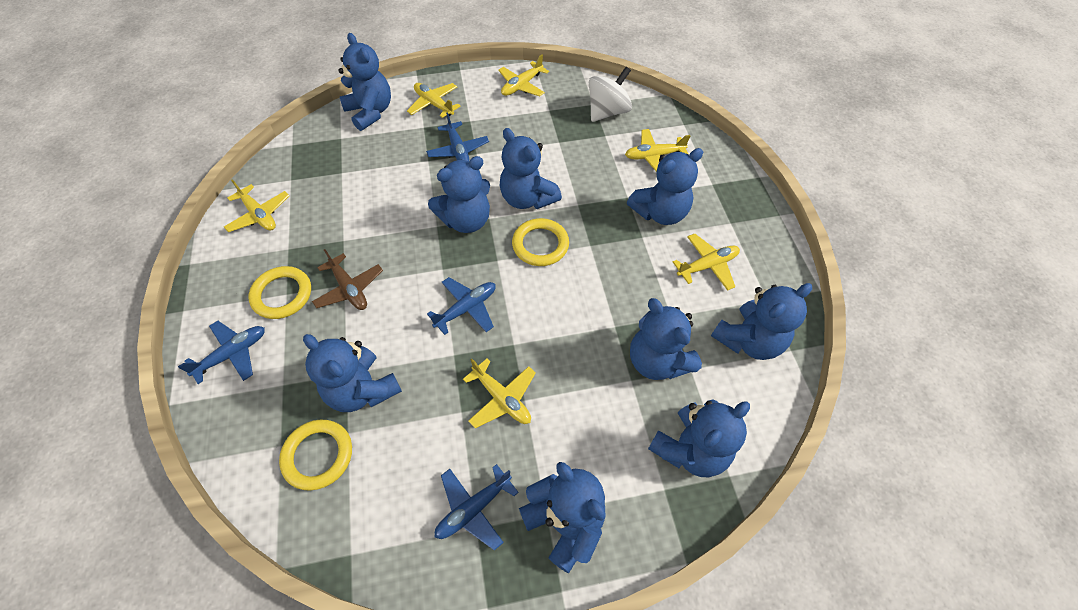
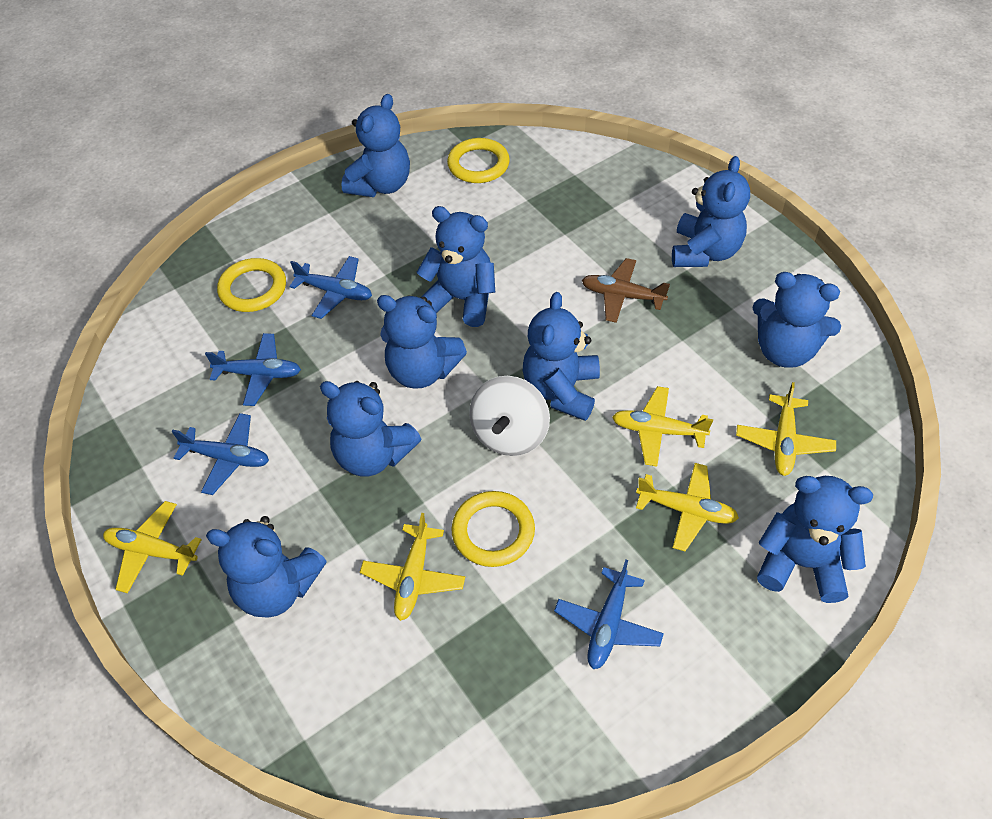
yellow plane: 6 -> 5

